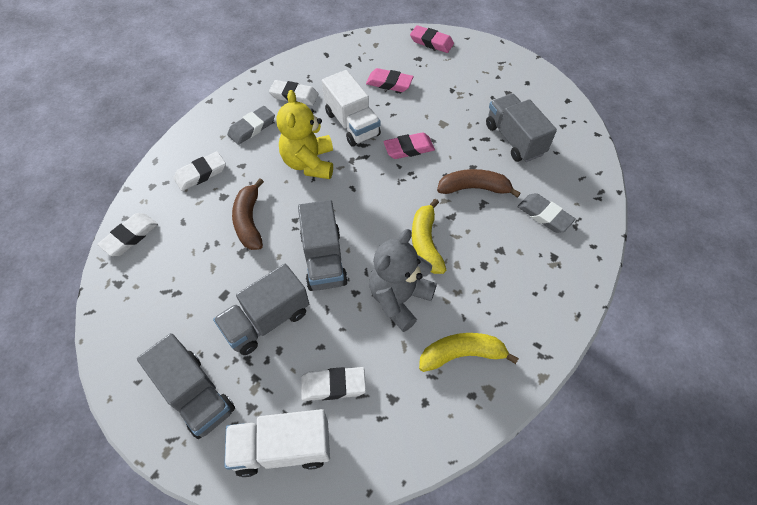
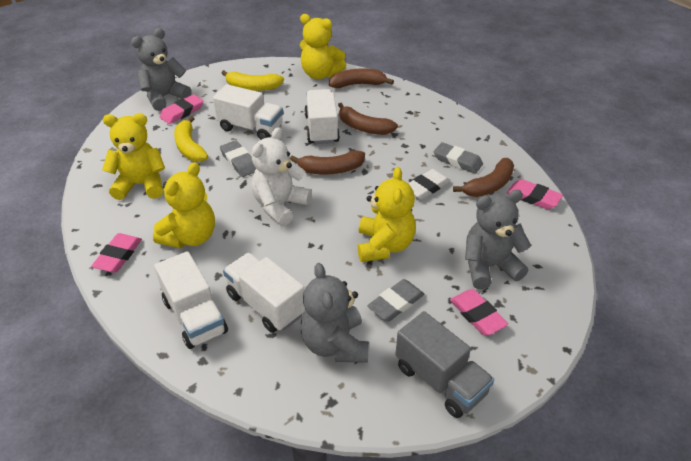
brown banana: 2 -> 4
grey eraser: 2 -> 3
grey teddy bear: 1 -> 3
grey truck: 4 -> 1
pink eraser: 3 -> 4
white eraser: 4 -> 1
white teddy bear: 0 -> 1
white truck: 2 -> 4
yellow teddy bear: 1 -> 4

